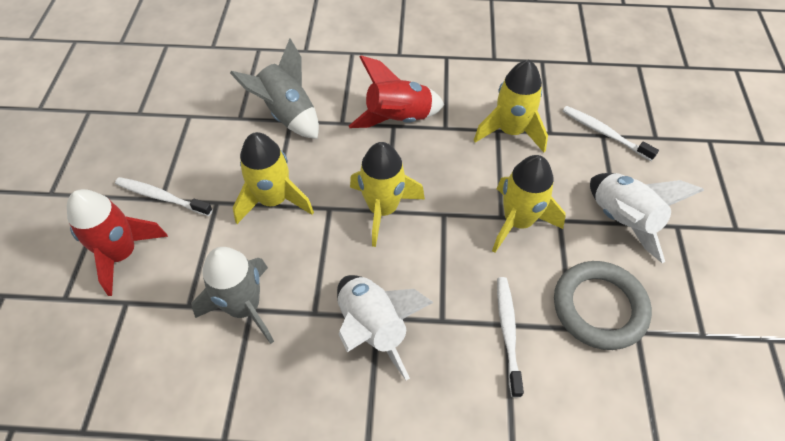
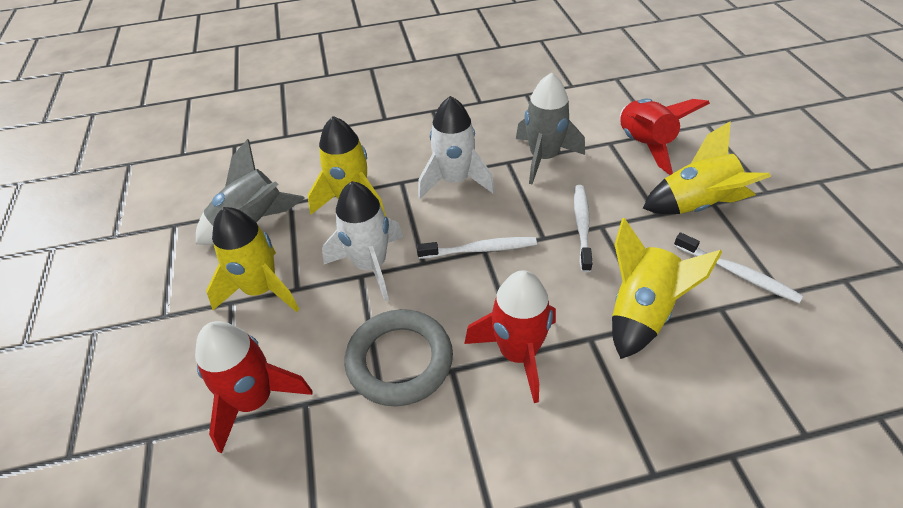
red rocket: 2 -> 3

